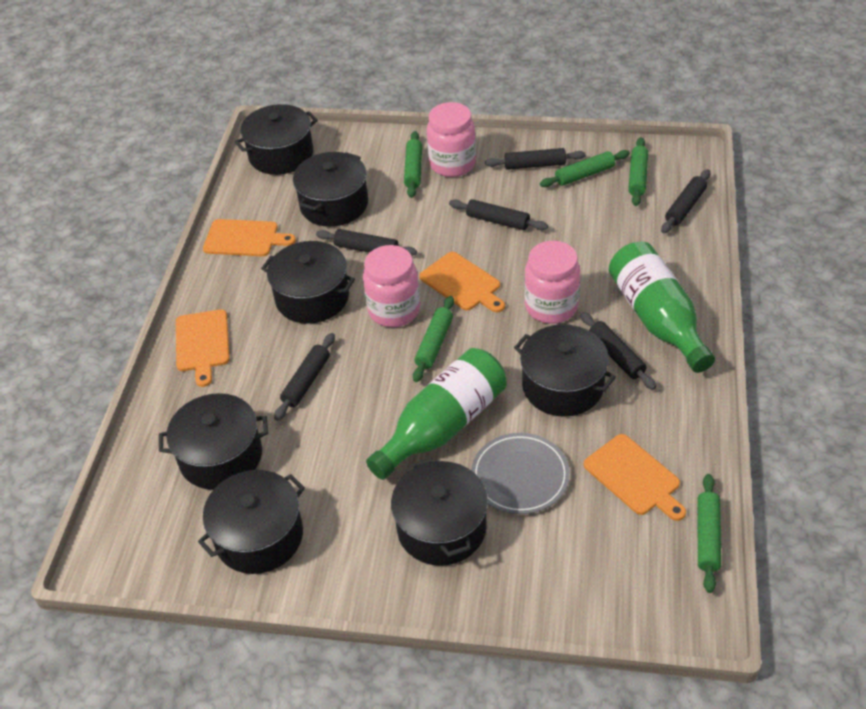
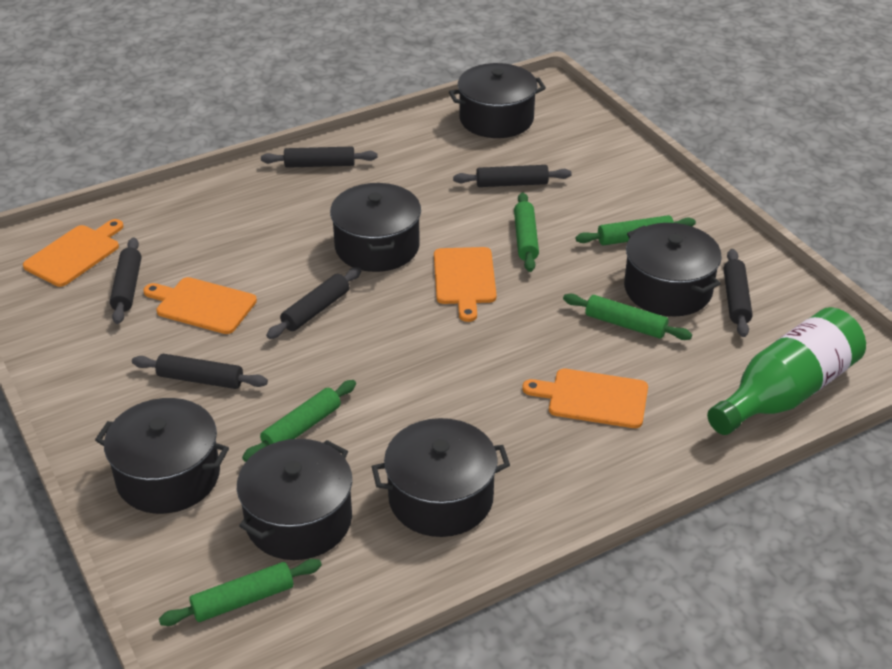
black pot: 7 -> 6
green bottle: 2 -> 1
grey plate: 1 -> 0
pink jar: 3 -> 0

